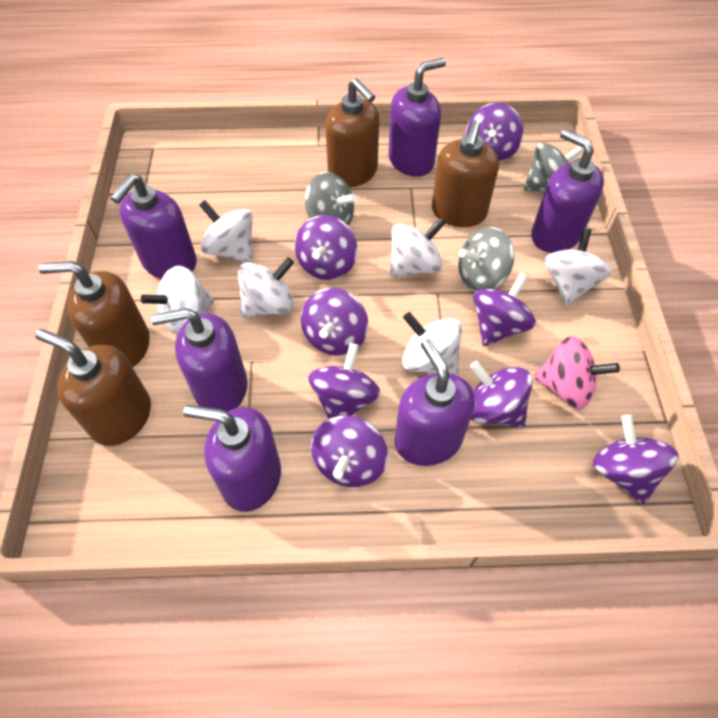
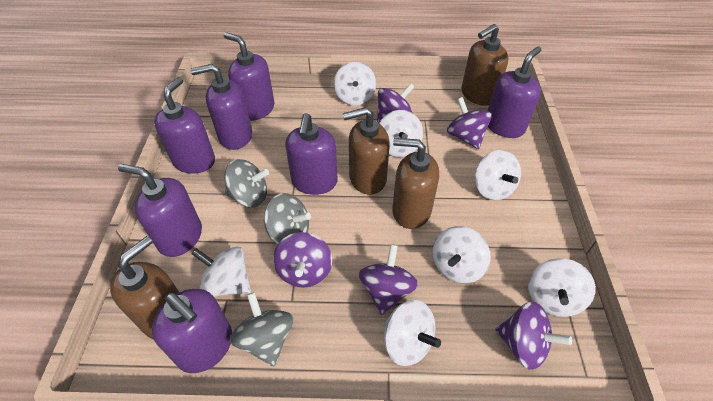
pink spinning top: 1 -> 0
purple soap dispenser: 6 -> 7
purple spinning top: 8 -> 5
white spinning top: 6 -> 7

